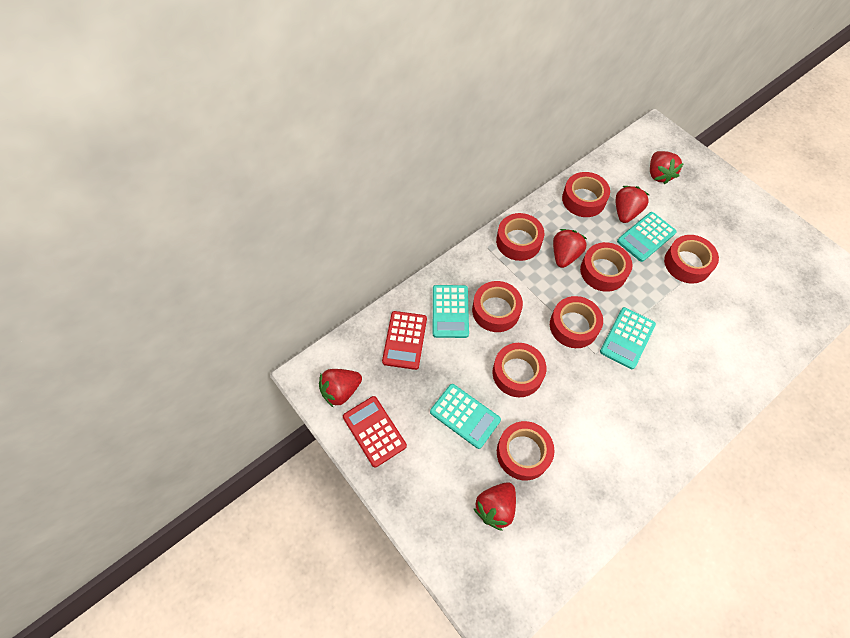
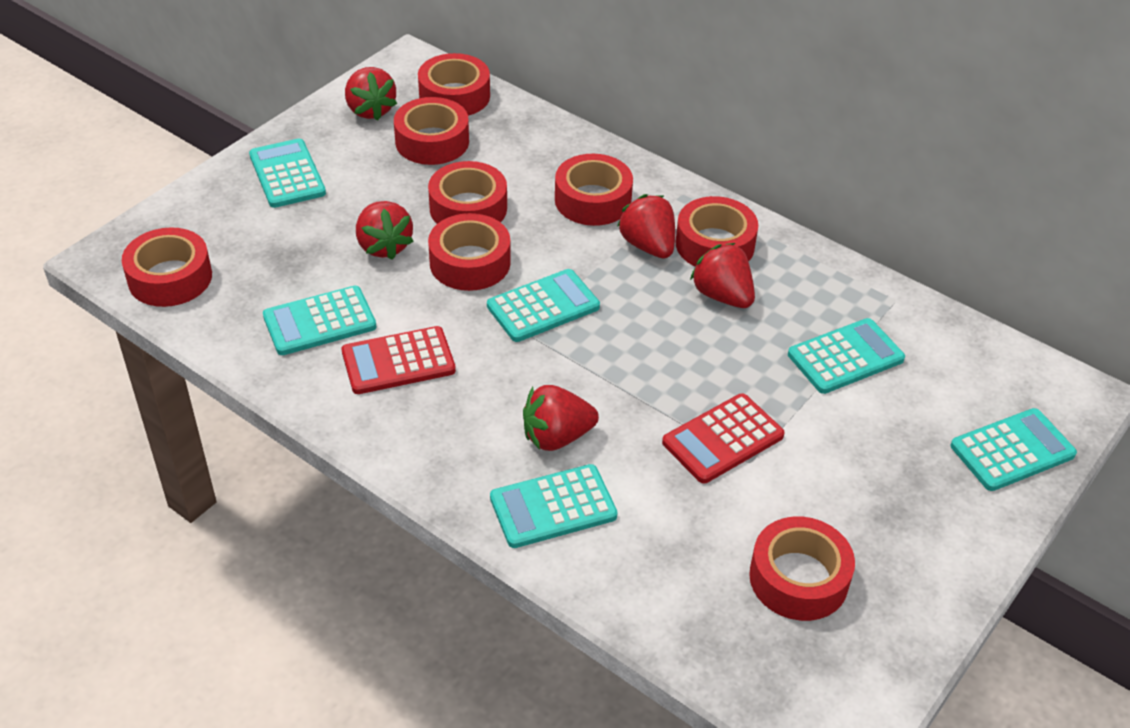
turquoise calculator: 4 -> 6

